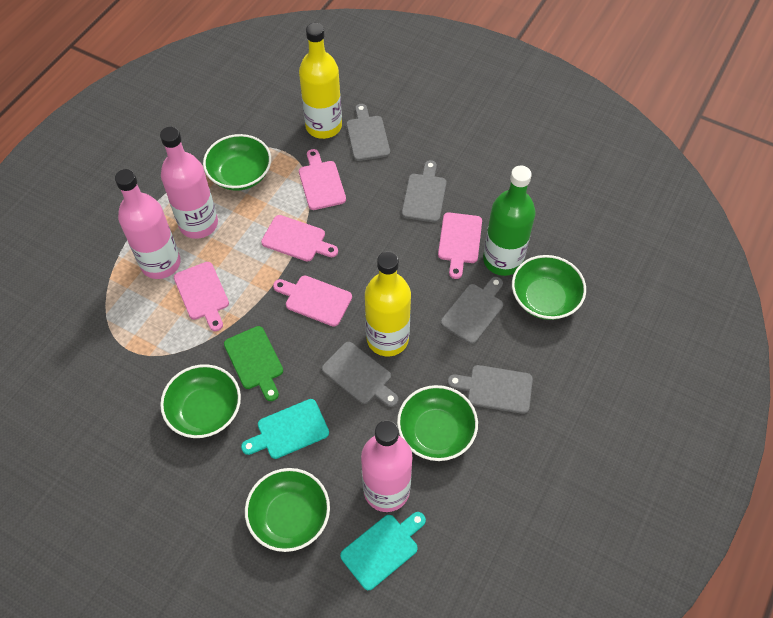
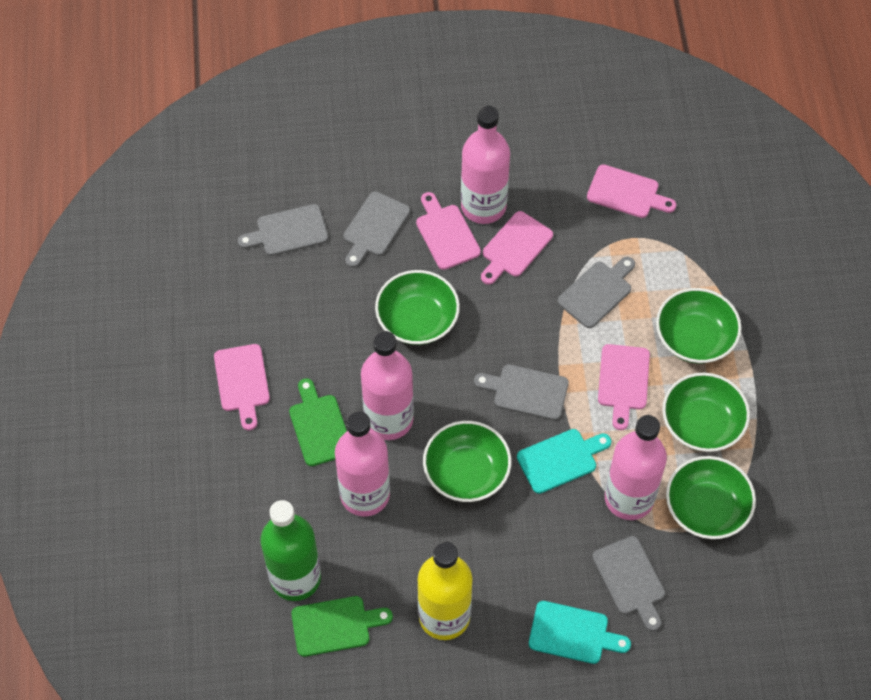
green cutting board: 1 -> 2
pink bottle: 3 -> 4
yellow bottle: 2 -> 1

